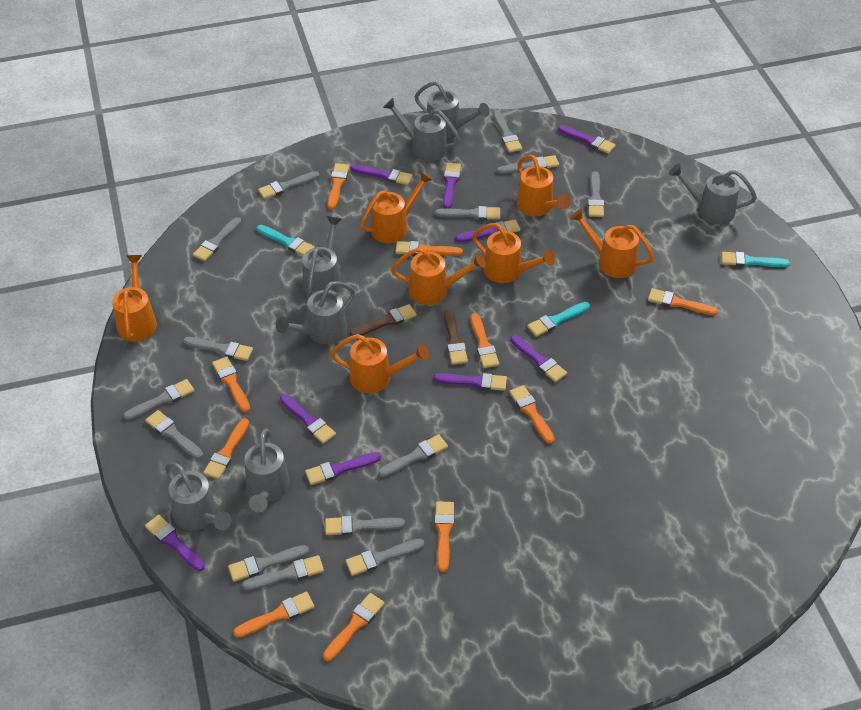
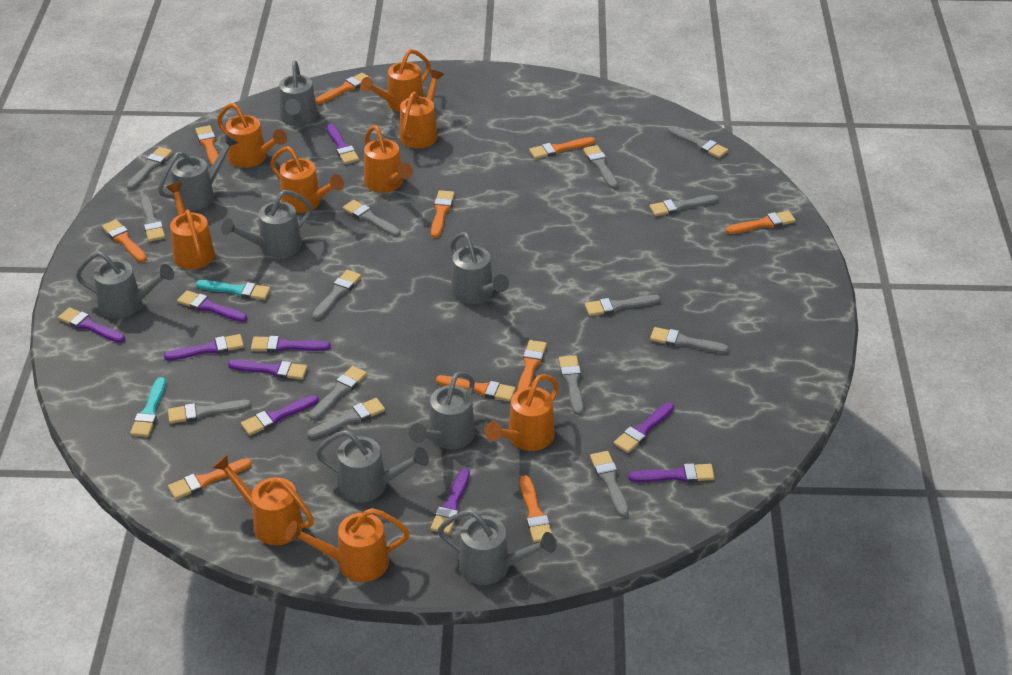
brown brush: 2 -> 0
grey watering can: 7 -> 8
orange watering can: 7 -> 9
purple brush: 9 -> 10
turquoise brush: 3 -> 2

